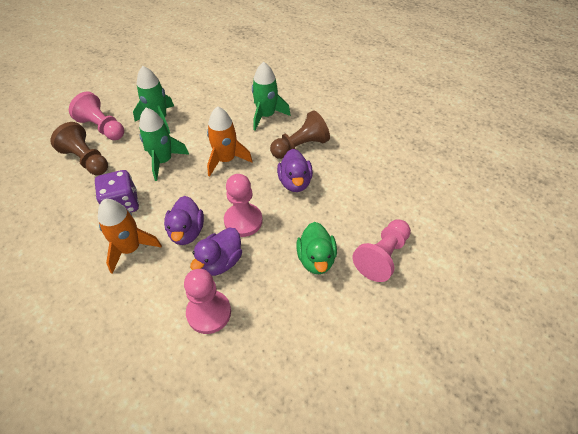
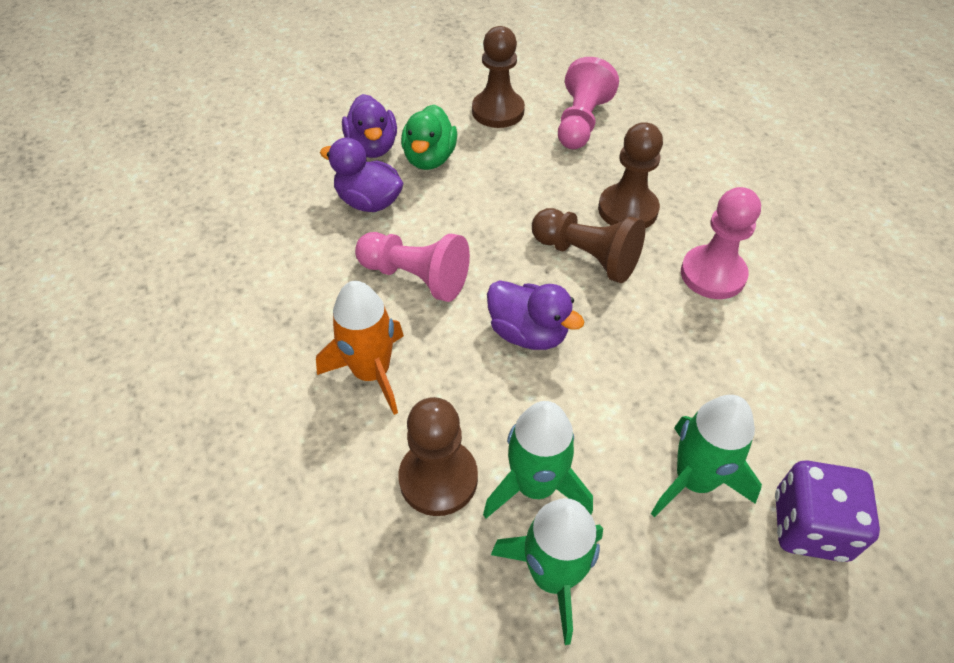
brown pawn: 2 -> 4
orange rocket: 2 -> 1
pink pawn: 4 -> 3

